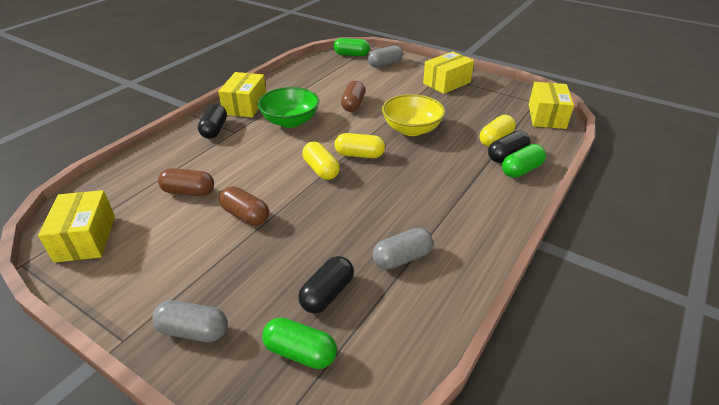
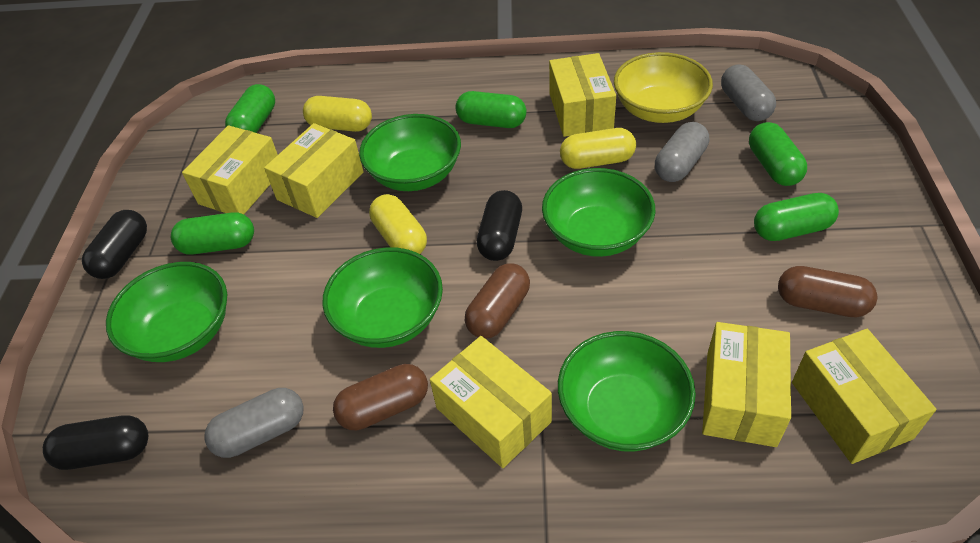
green bowl: 1 -> 5
green capsule: 3 -> 5
yellow box: 4 -> 6

